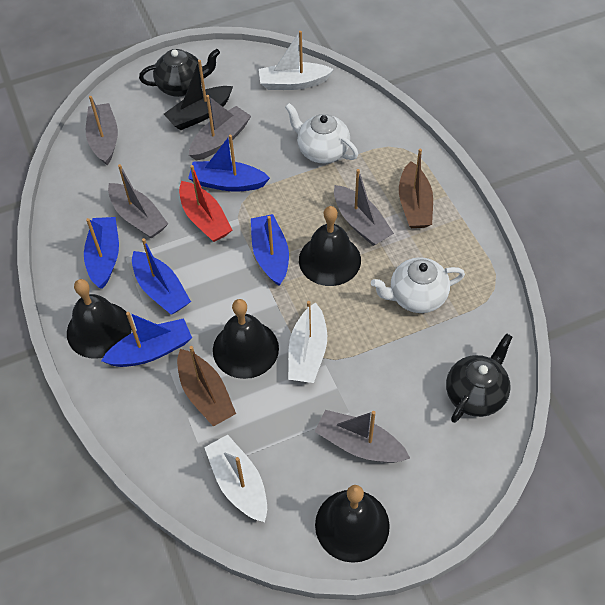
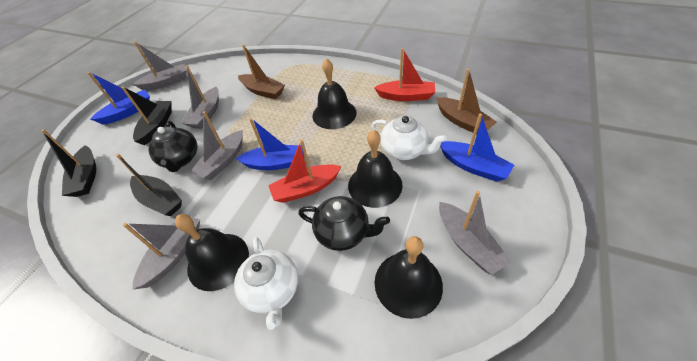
black boat: 1 -> 3
blue boat: 5 -> 3
red boat: 1 -> 2
white boat: 3 -> 0

